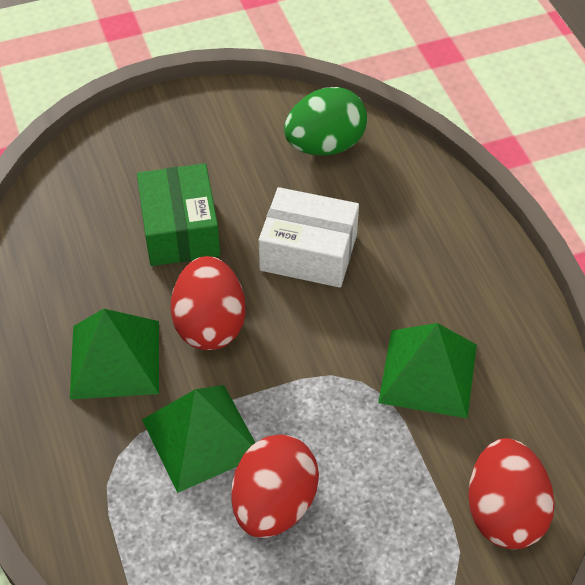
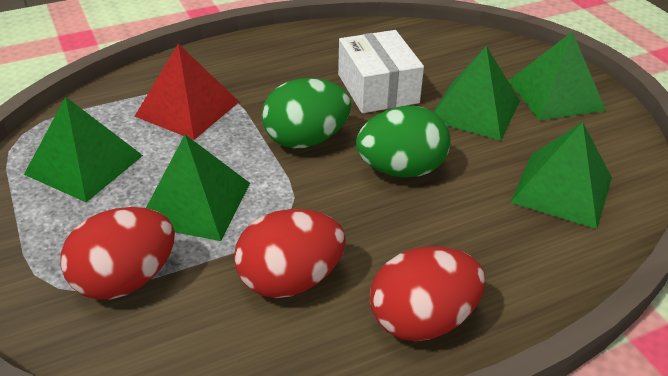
green box: 1 -> 0
green egg: 1 -> 2
green pyramid: 3 -> 5
red pyramid: 0 -> 1

